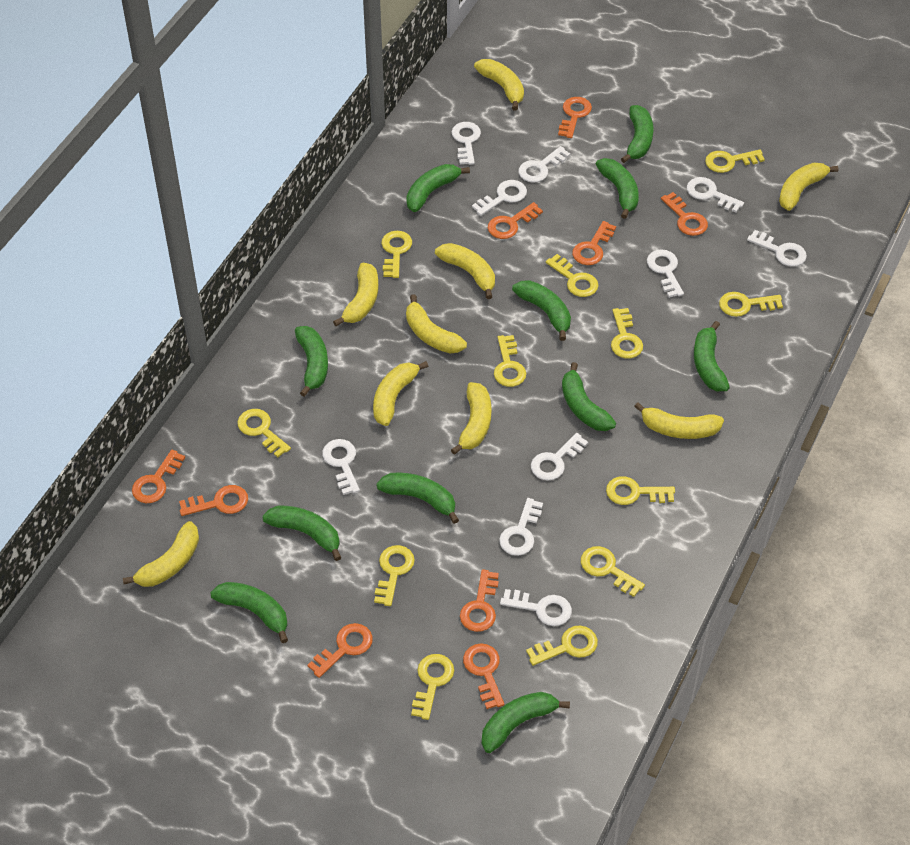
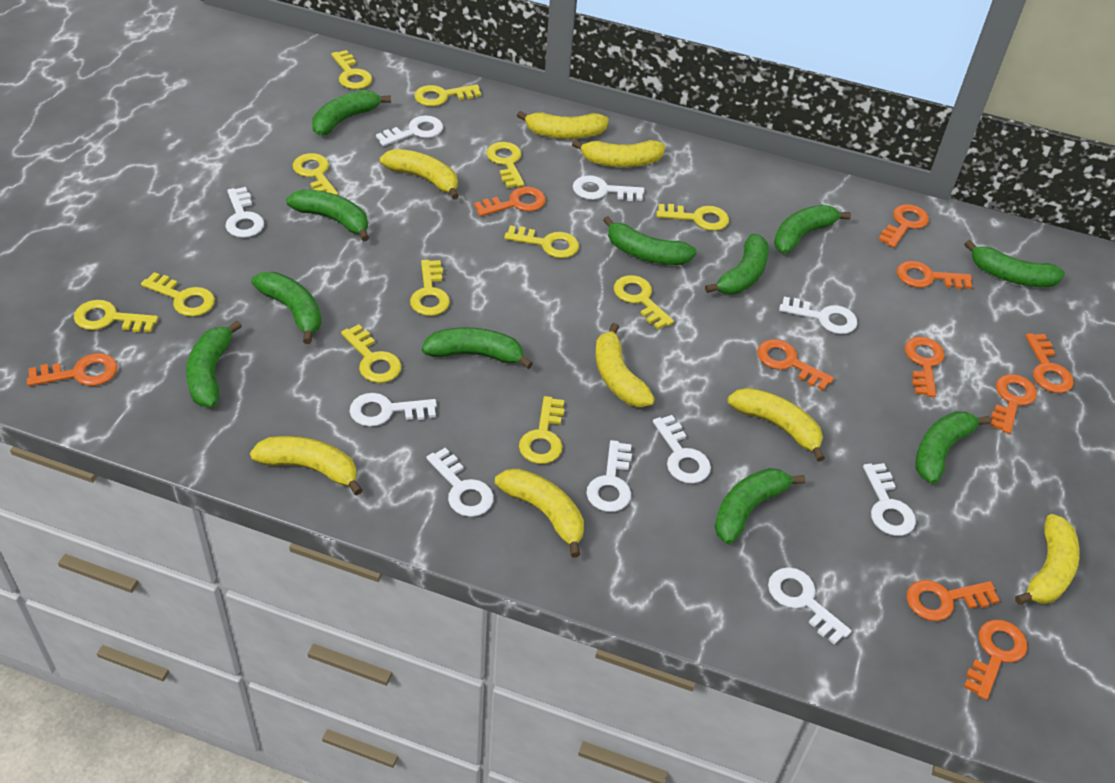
orange key: 9 -> 10
yellow banana: 9 -> 8

